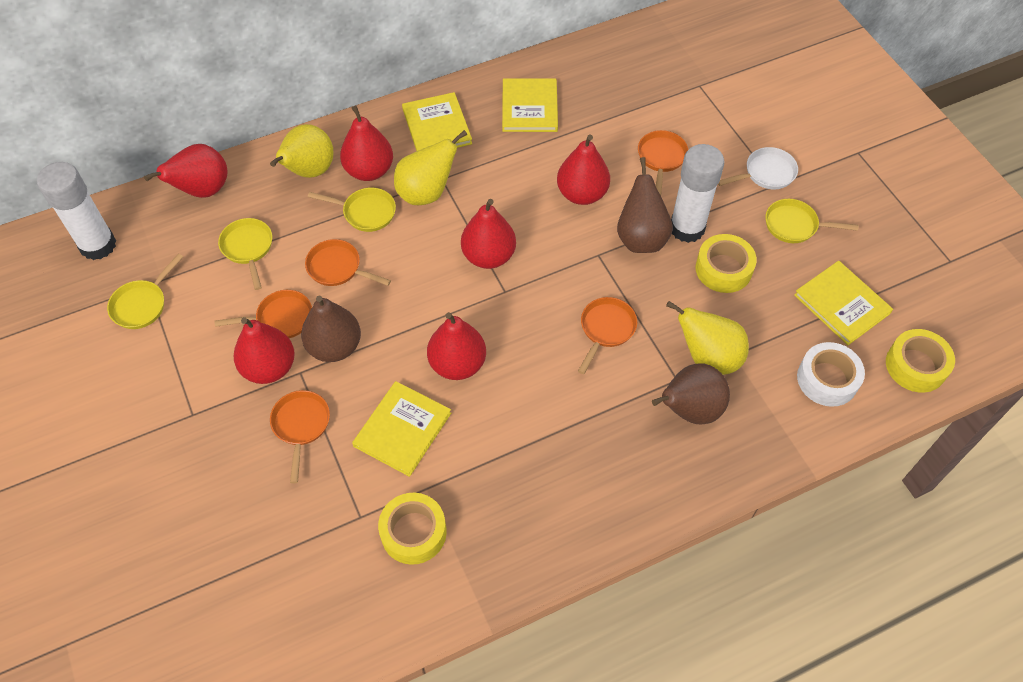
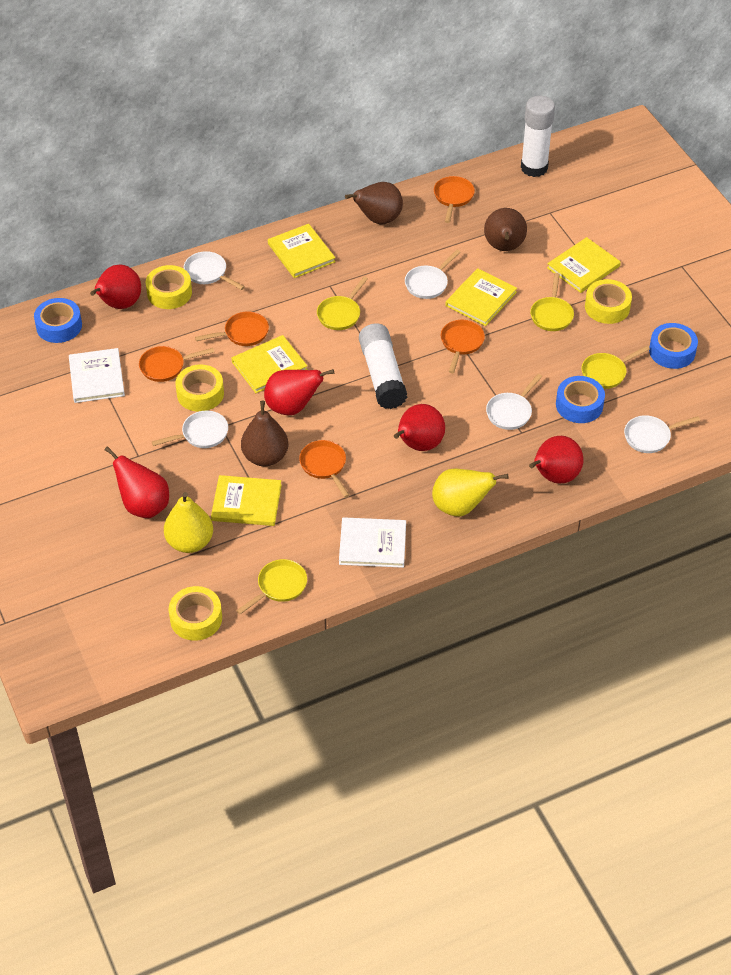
blue tape: 0 -> 3
red pear: 6 -> 5
white book: 0 -> 2
white pan: 1 -> 5
white tape: 1 -> 0
yellow book: 4 -> 5
yellow pear: 3 -> 2
yellow tape: 3 -> 4

